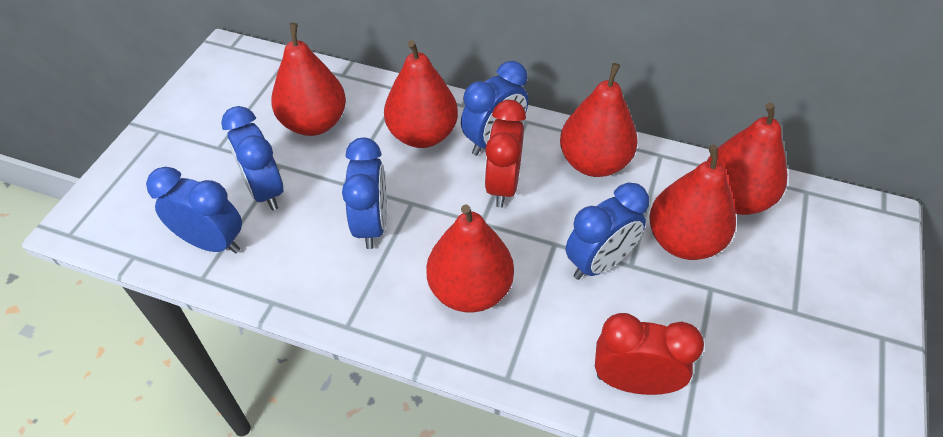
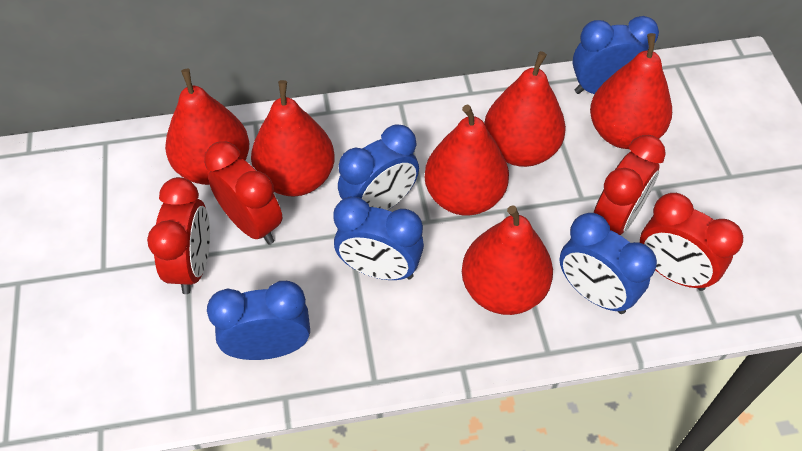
red clock: 2 -> 4

